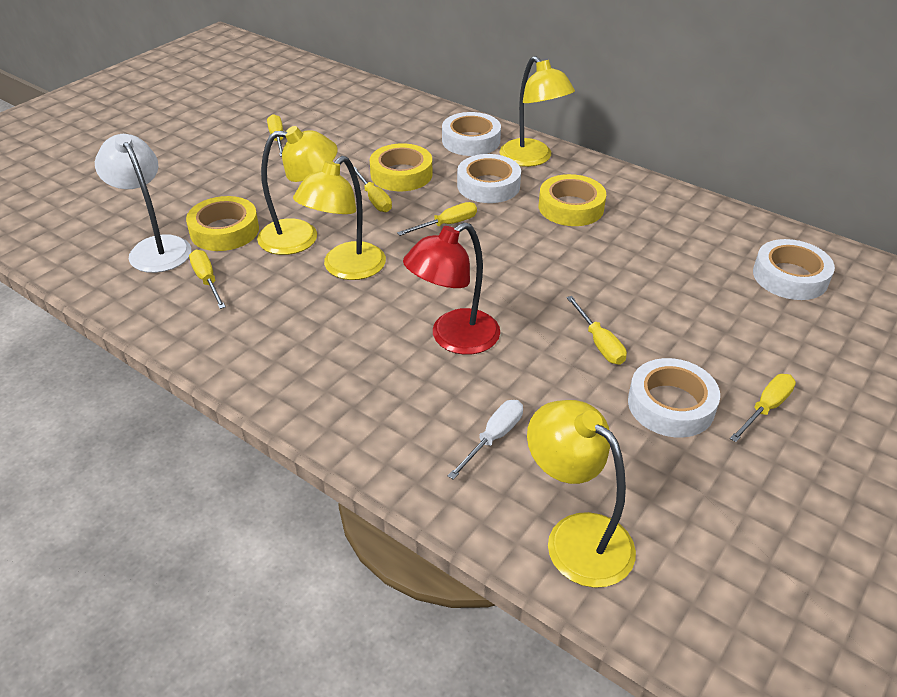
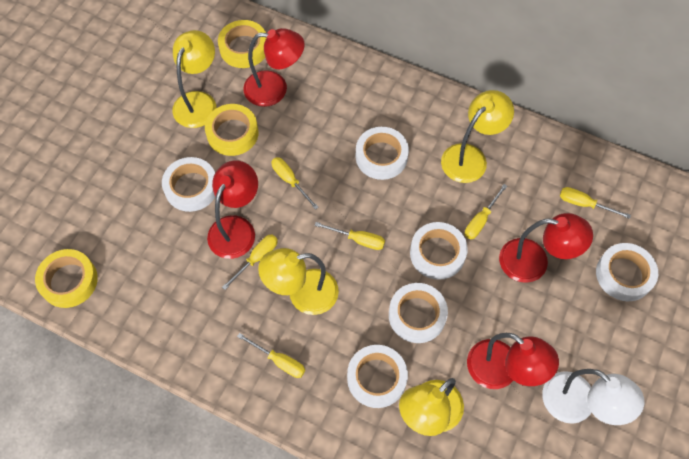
red lamp: 1 -> 4
white screwdriver: 1 -> 0
white tape: 4 -> 6

